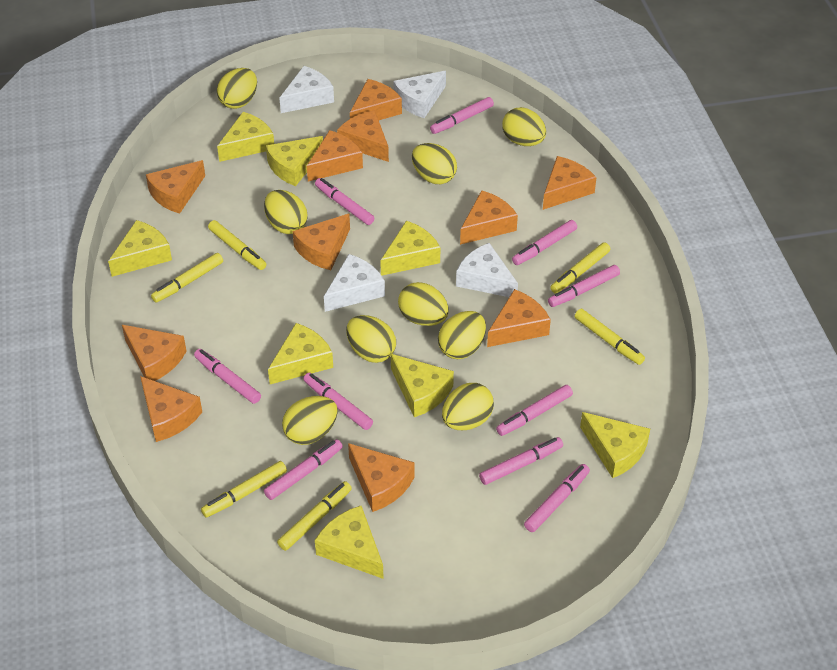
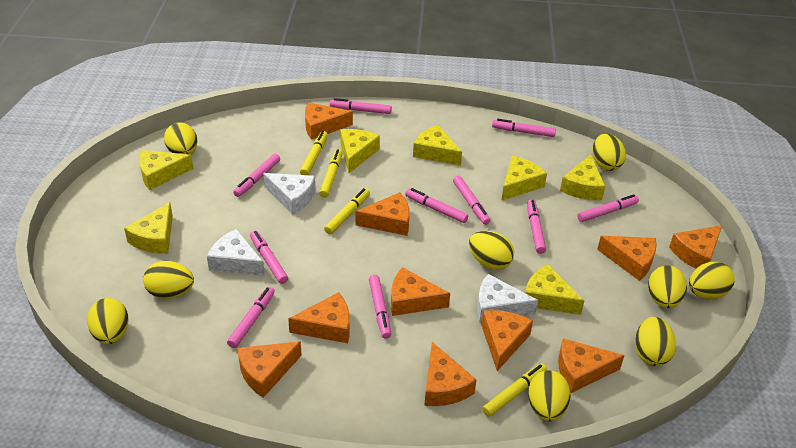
orange cheese: 11 -> 10
white cheese: 4 -> 3
yellow cheese: 8 -> 7
yellow marker: 6 -> 4

